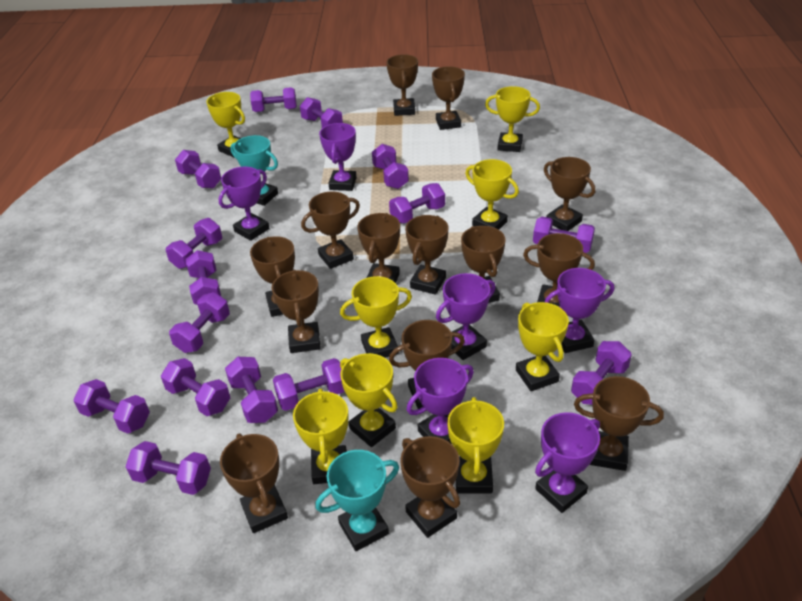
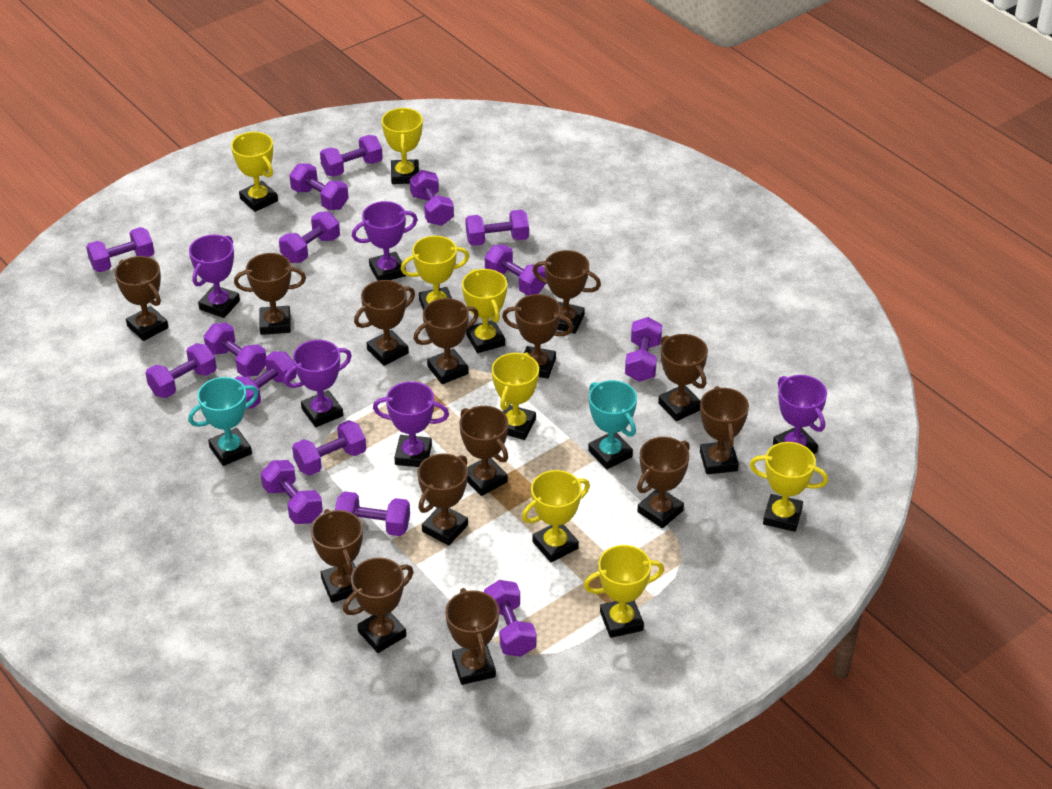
purple trophy: 6 -> 5

